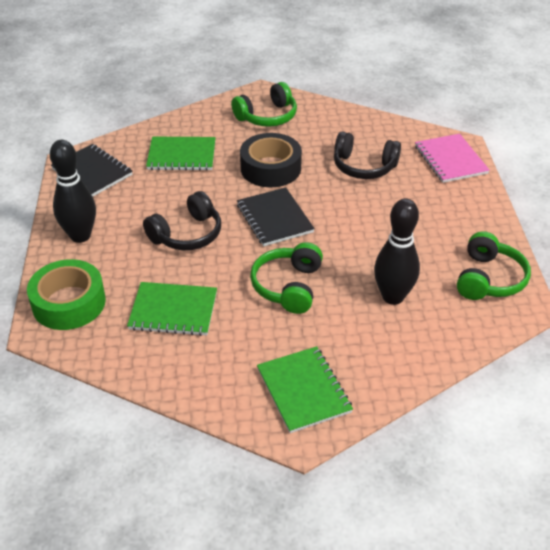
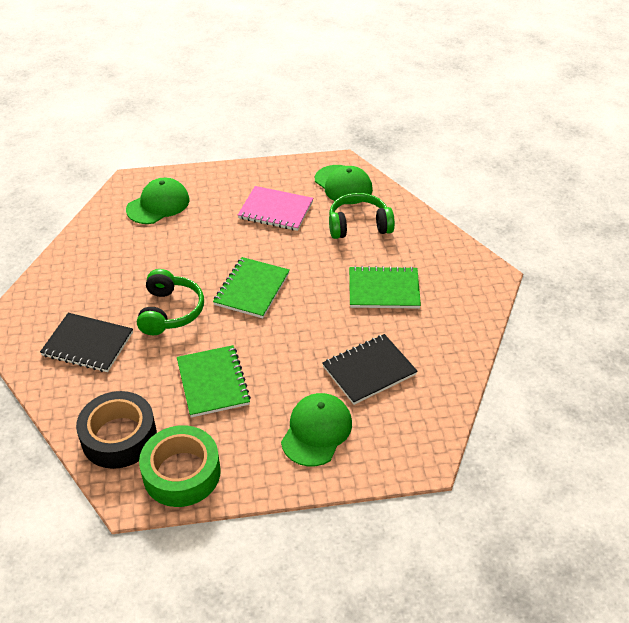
black bowling pin: 2 -> 0
black headphones: 2 -> 0
green cap: 0 -> 3
green headphones: 3 -> 2

